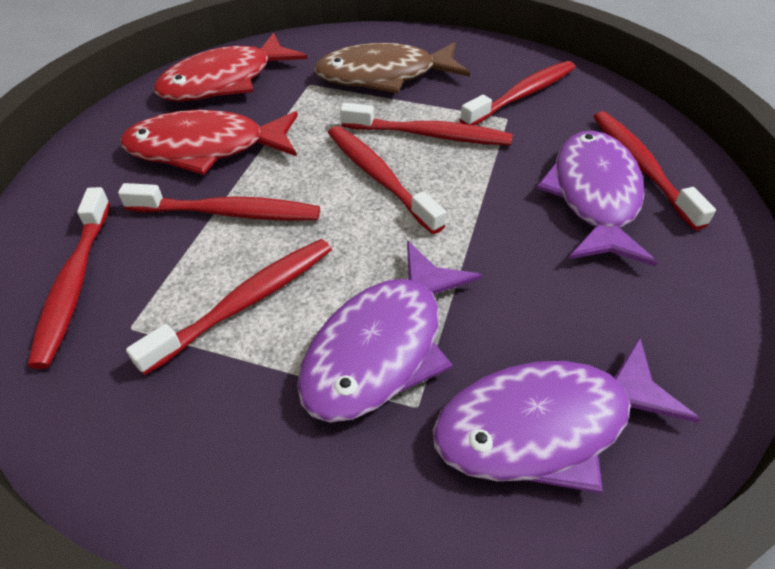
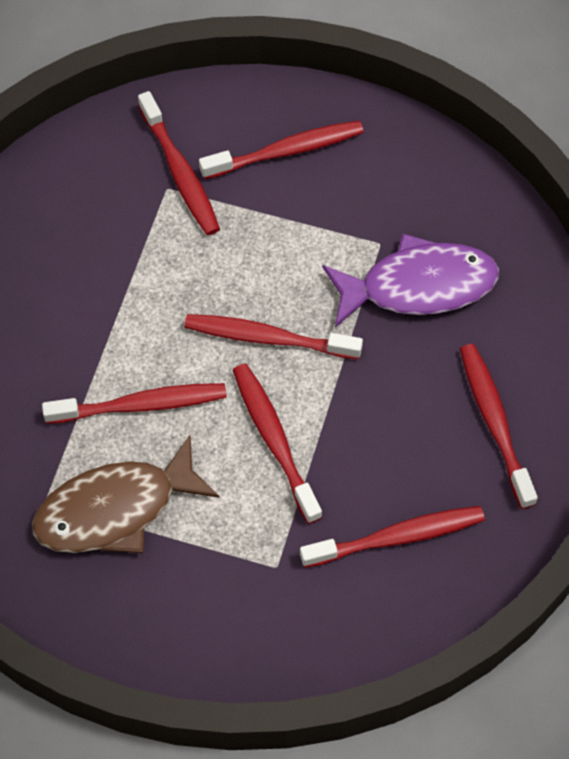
purple fish: 3 -> 1
red fish: 2 -> 0

